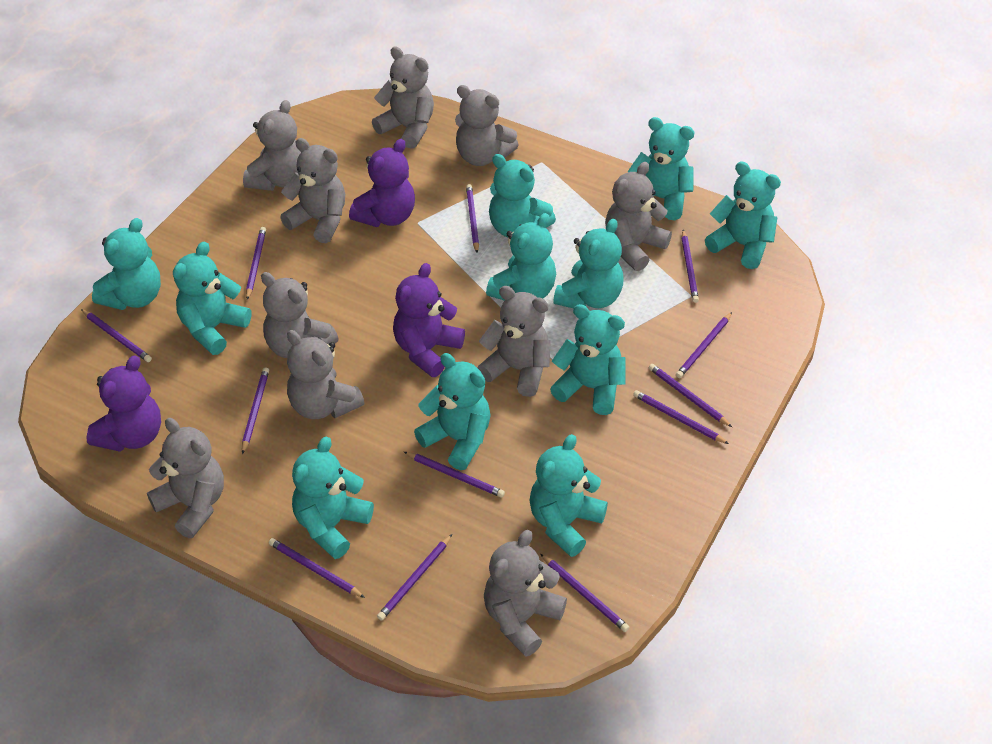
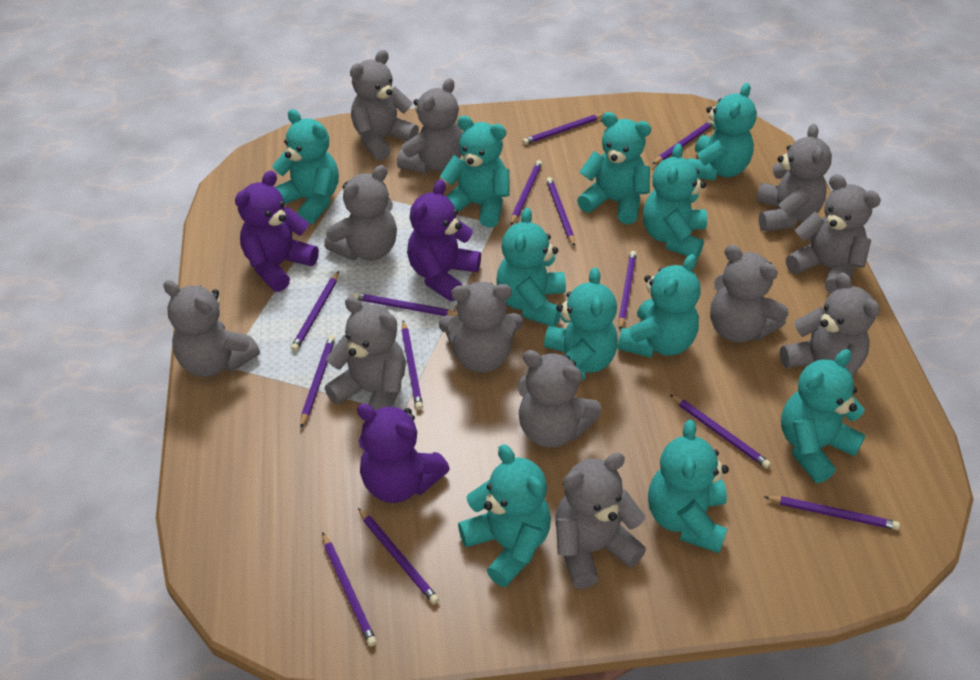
grey teddy bear: 10 -> 12
purple pencil: 12 -> 13

